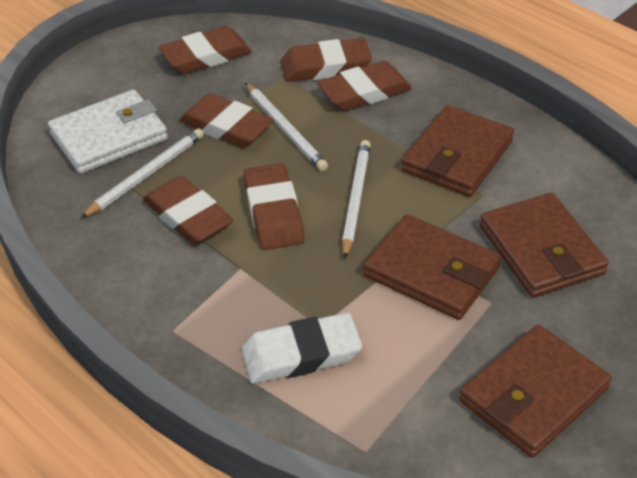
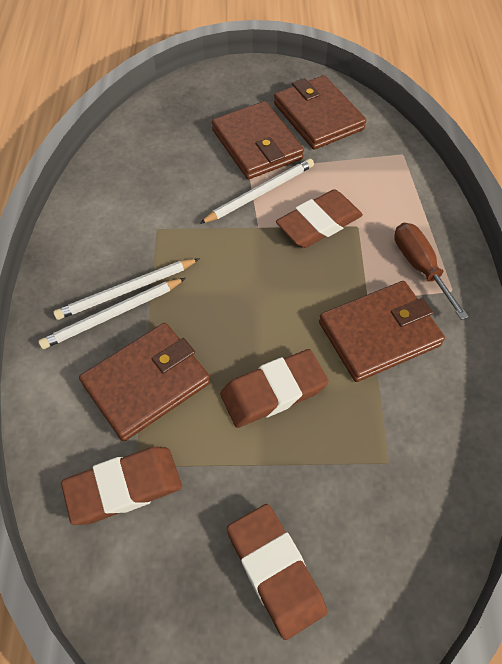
brown eraser: 6 -> 4
brown screwdriver: 0 -> 1
white eraser: 1 -> 0
white wallet: 1 -> 0

